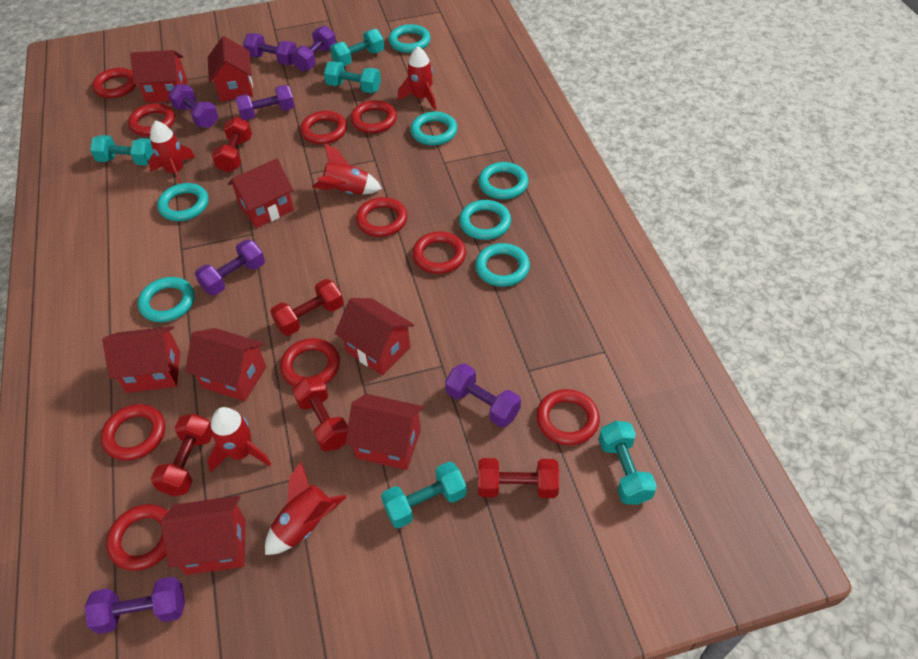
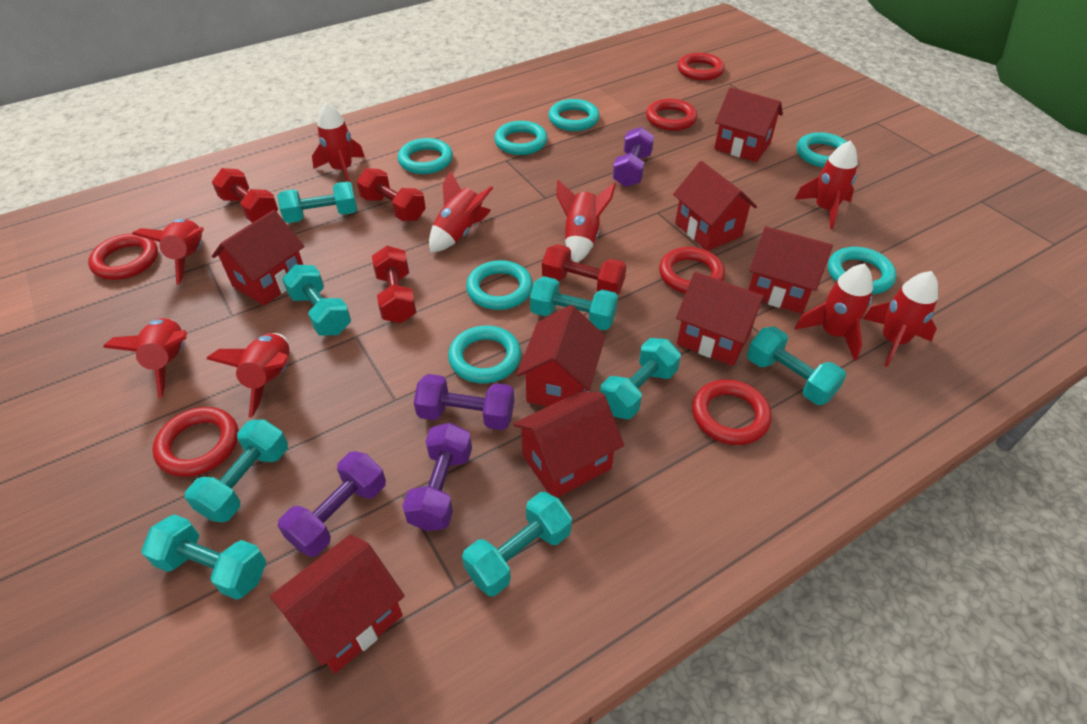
purple dumbbell: 7 -> 4
red dumbbell: 5 -> 4
red ring: 10 -> 6
red rocket: 5 -> 9
turquoise dumbbell: 5 -> 8

